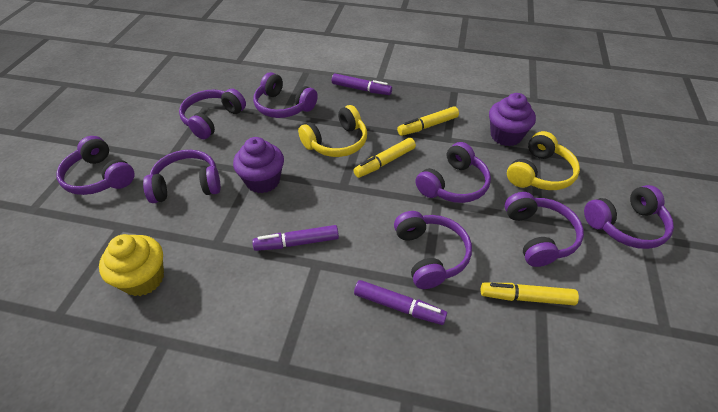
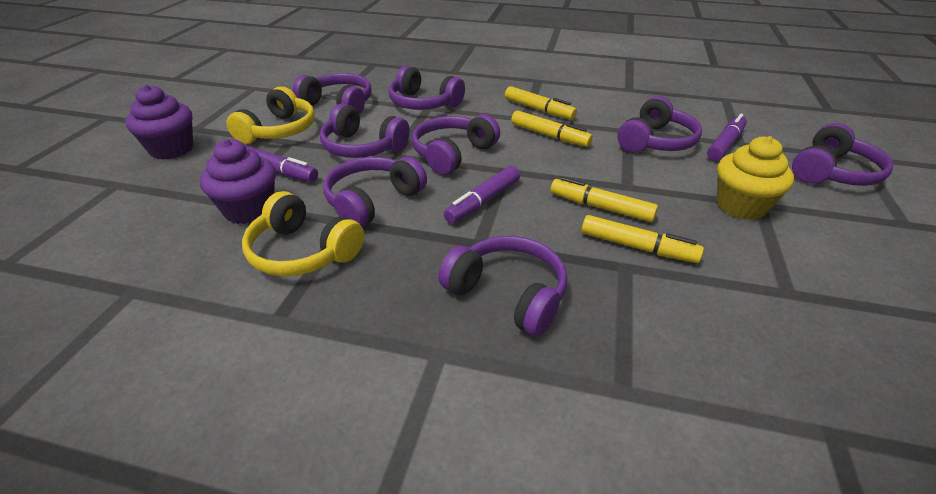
yellow marker: 3 -> 4

